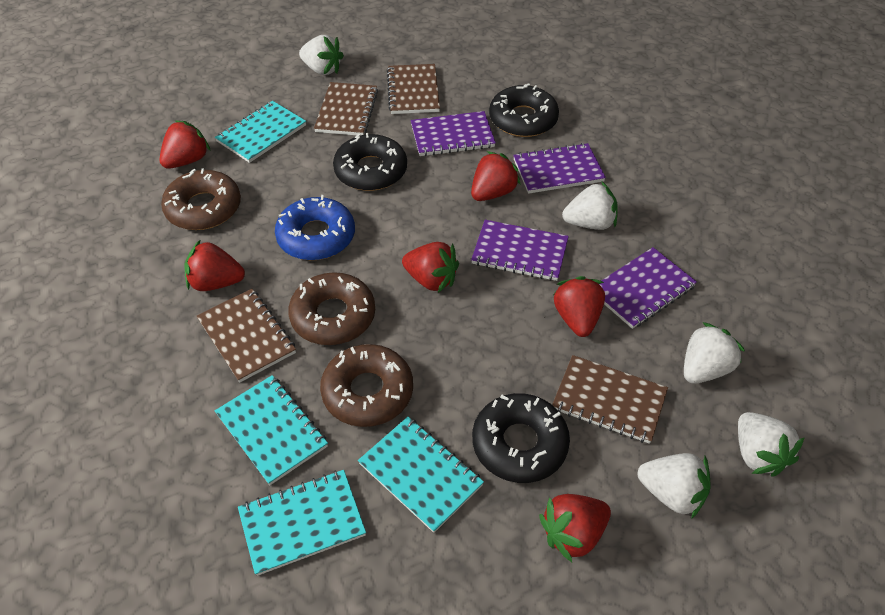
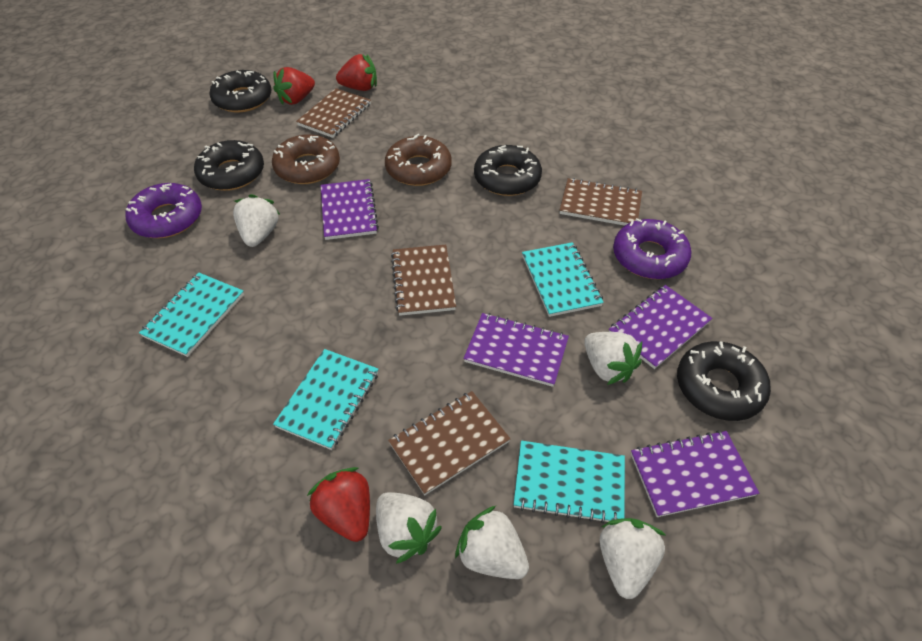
black donut: 3 -> 4
blue donut: 1 -> 0
brown donut: 3 -> 2
purple donut: 0 -> 2
red strawberry: 6 -> 3

